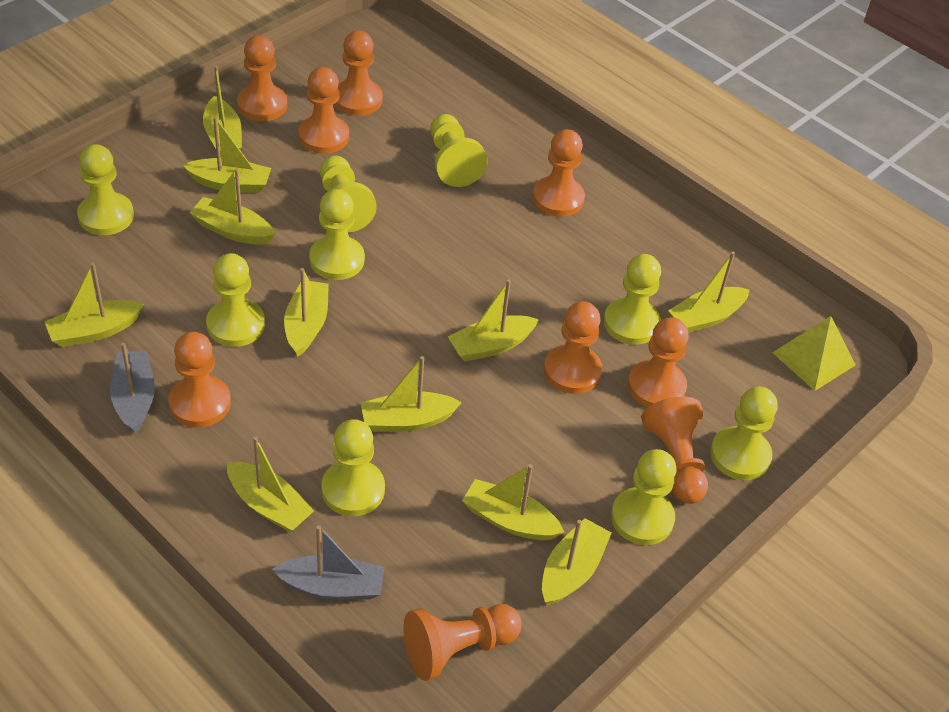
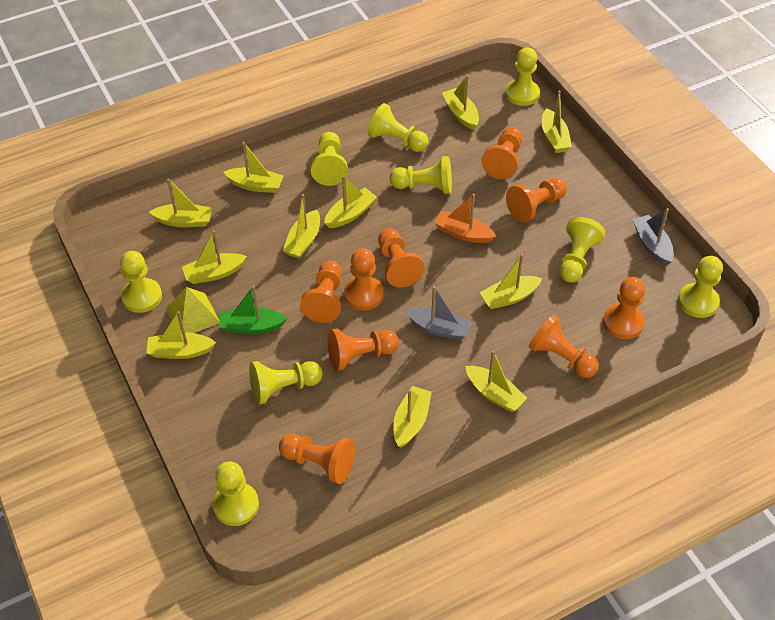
green boat: 0 -> 1
orange boat: 0 -> 1

